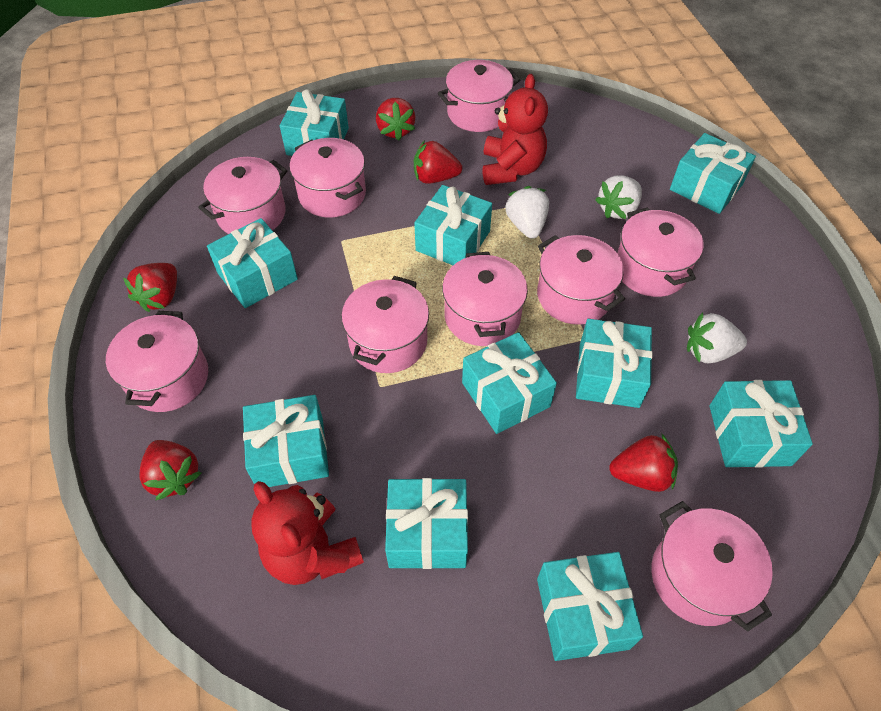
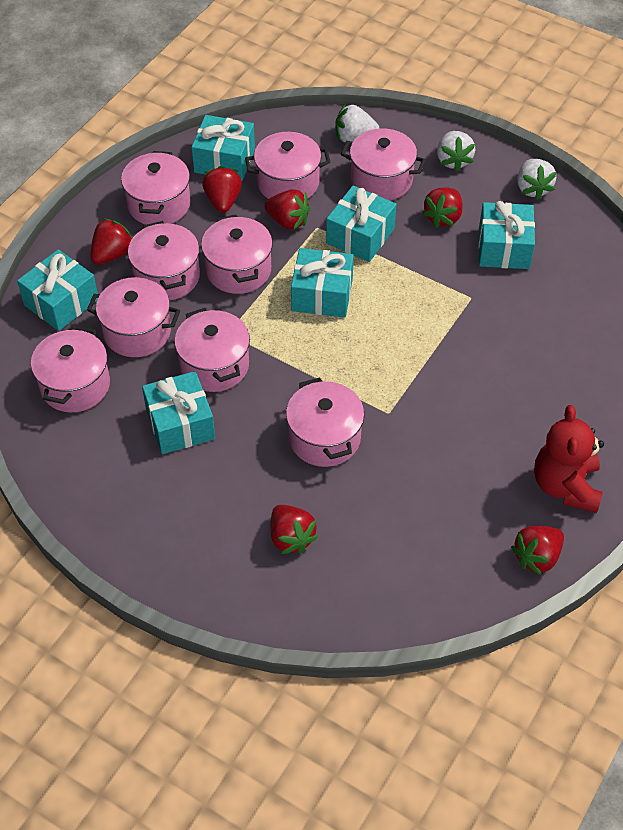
red strawberry: 5 -> 6
red teddy bear: 2 -> 1
turquoise gift: 10 -> 6

